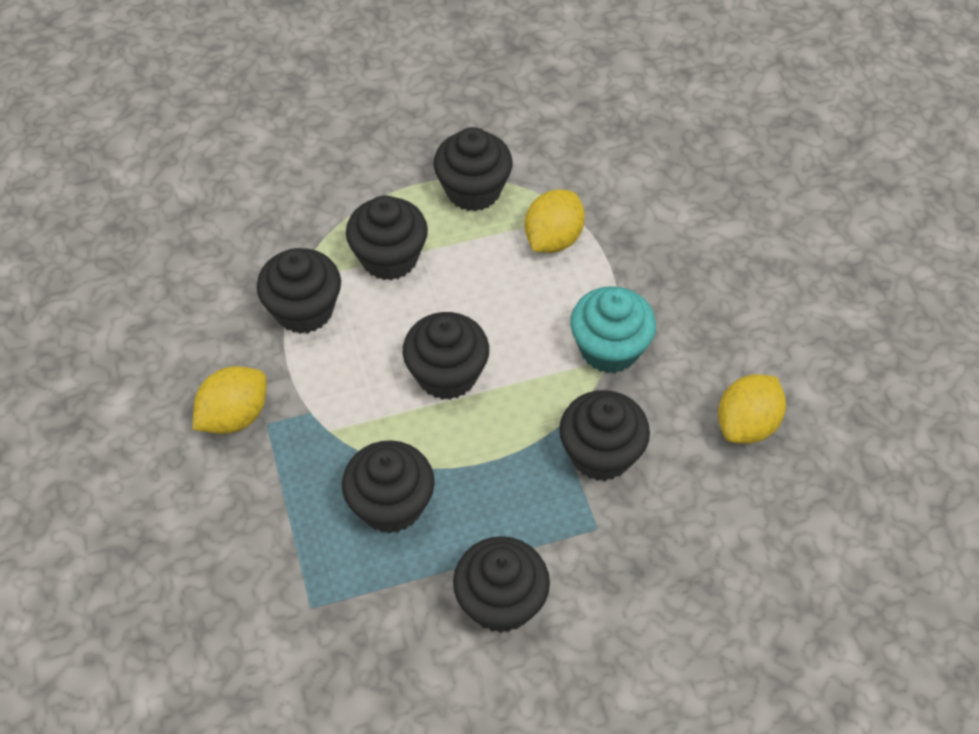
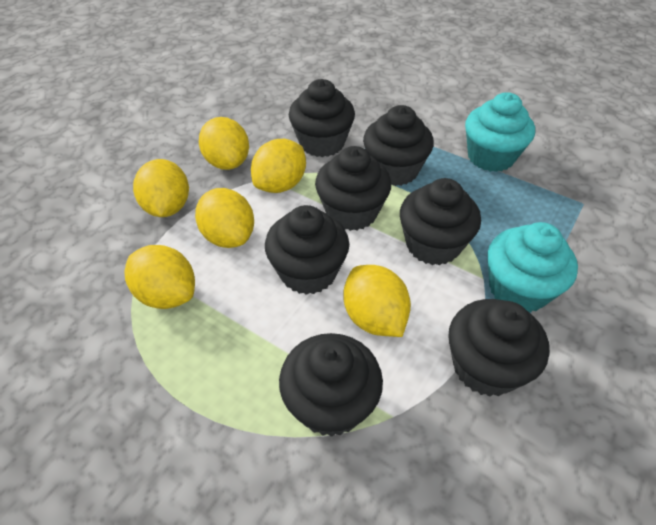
turquoise cupcake: 1 -> 2
yellow lemon: 3 -> 6

